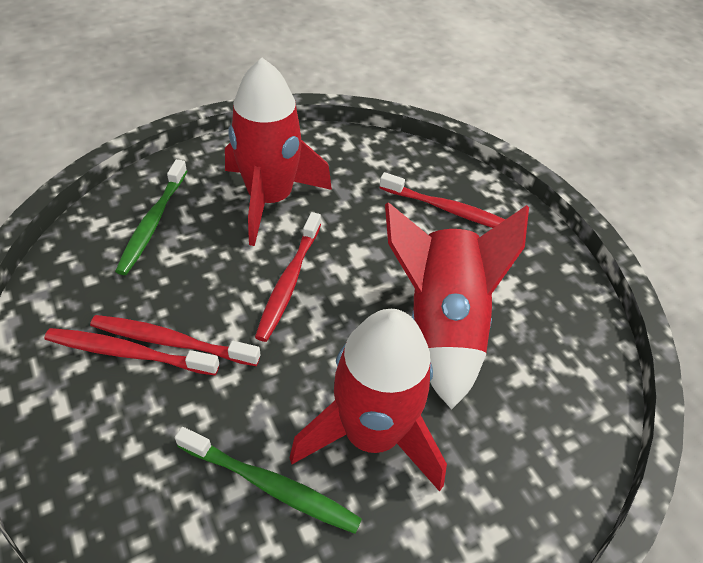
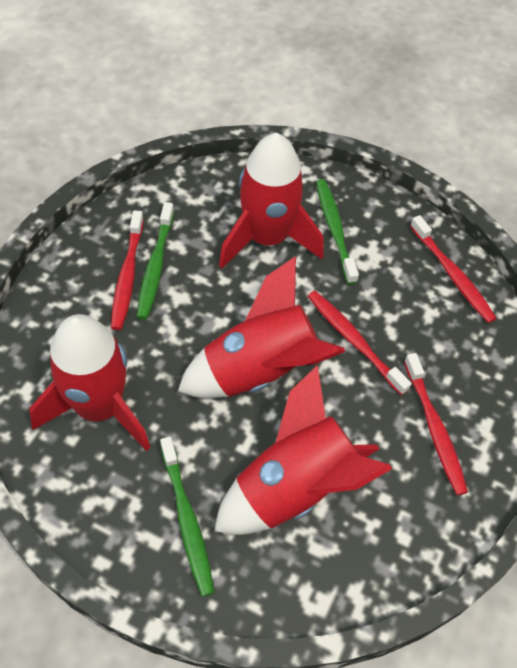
green toothbrush: 2 -> 3
red rocket: 3 -> 4

